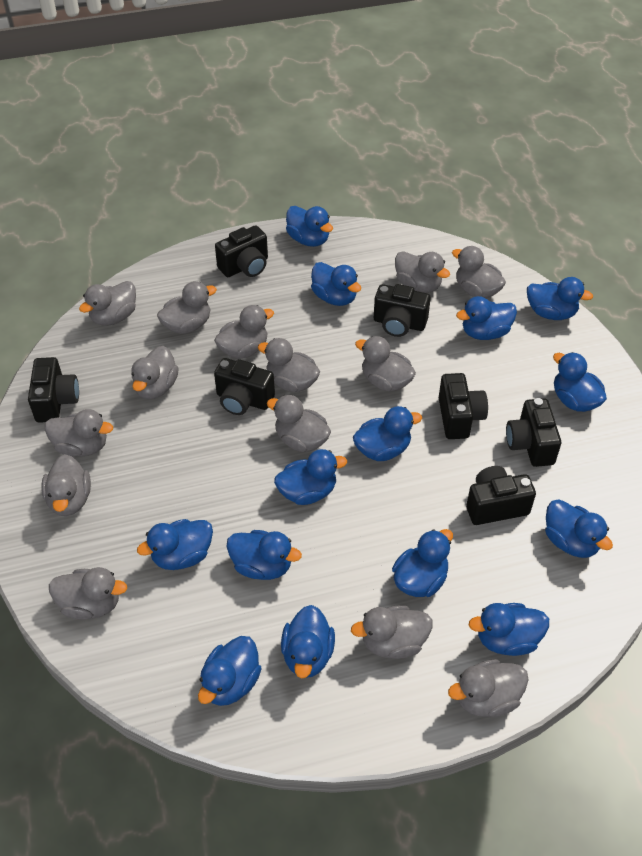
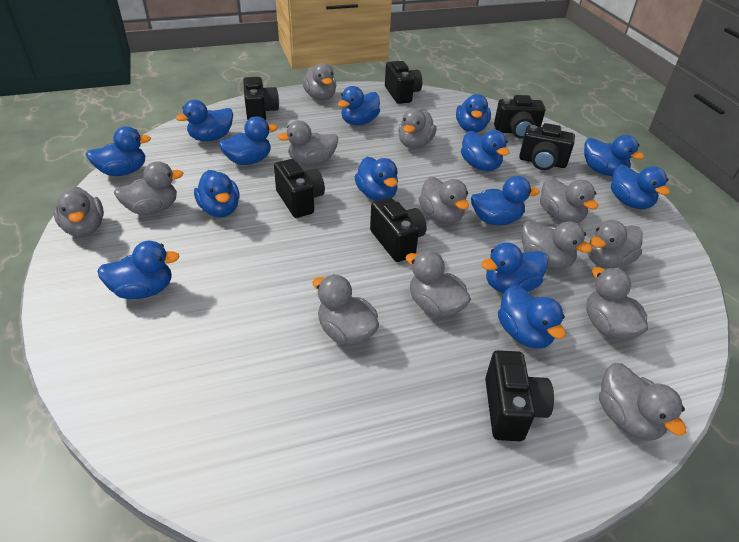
grey duck: 14 -> 13

